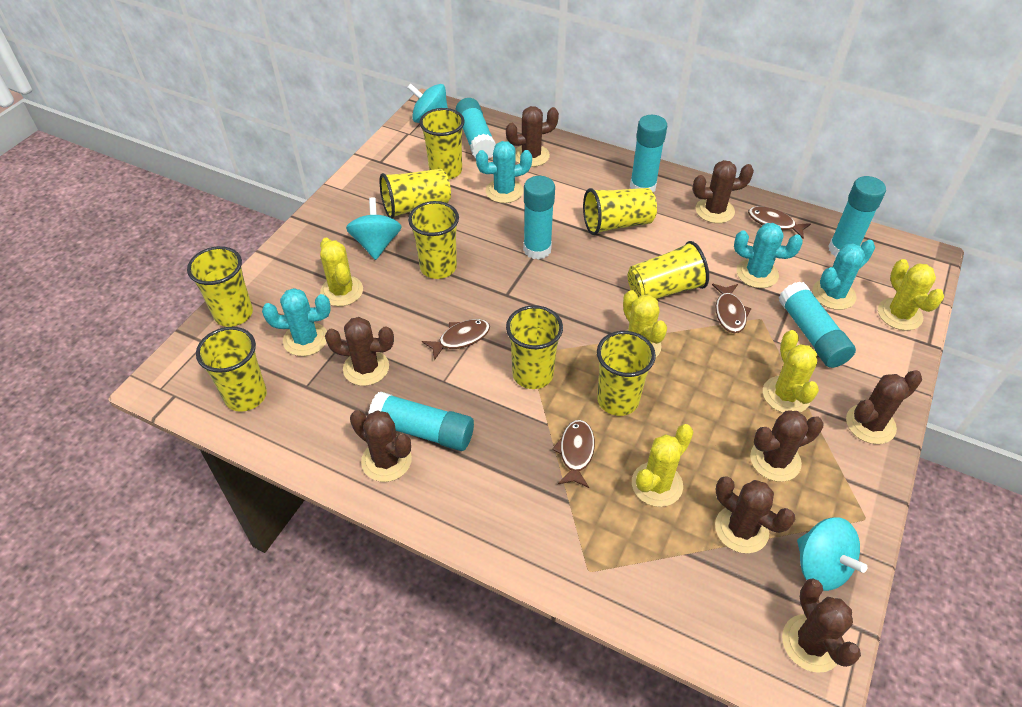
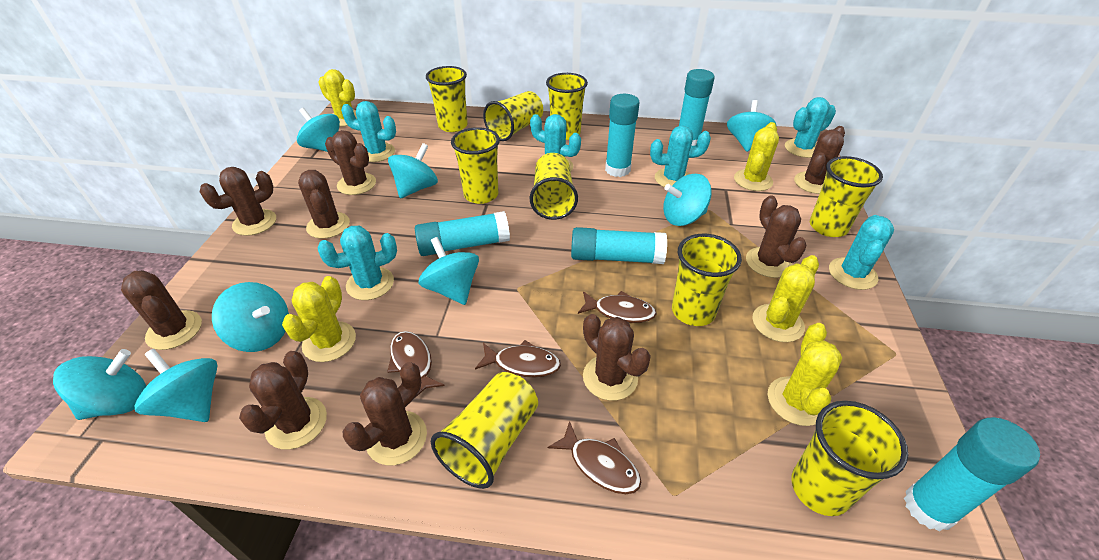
brown cactus: 8 -> 9
turquoise cactus: 4 -> 6
turquoise glue stick: 6 -> 5
turquoise spinning top: 3 -> 8

